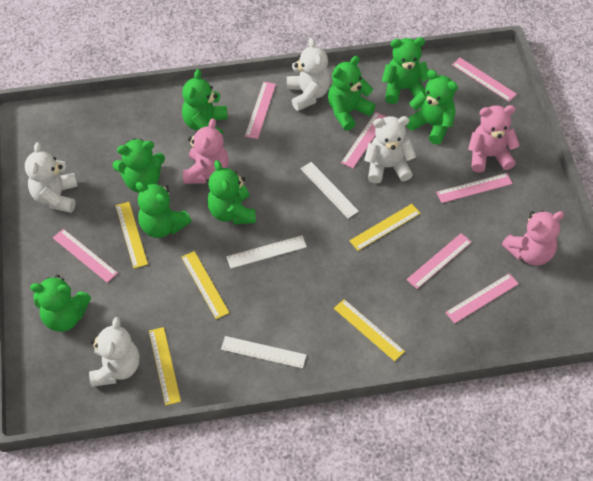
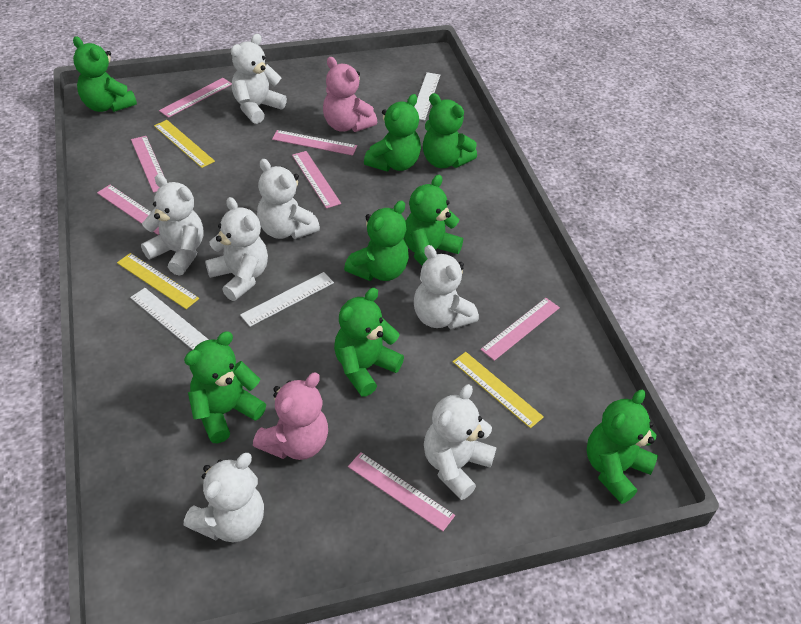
pink teddy bear: 3 -> 2
white teddy bear: 4 -> 7
yellow ruler: 5 -> 3

